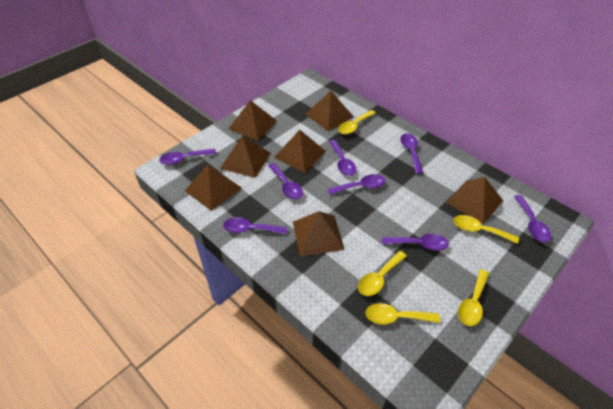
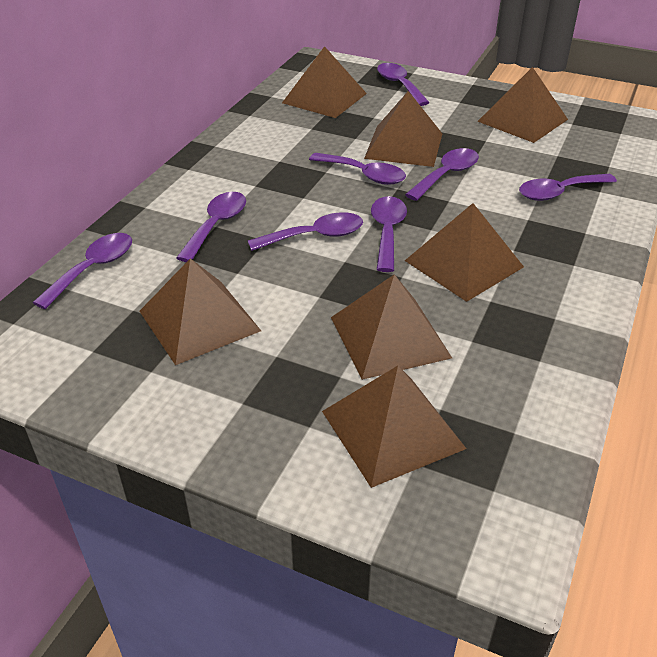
yellow spoon: 5 -> 0

